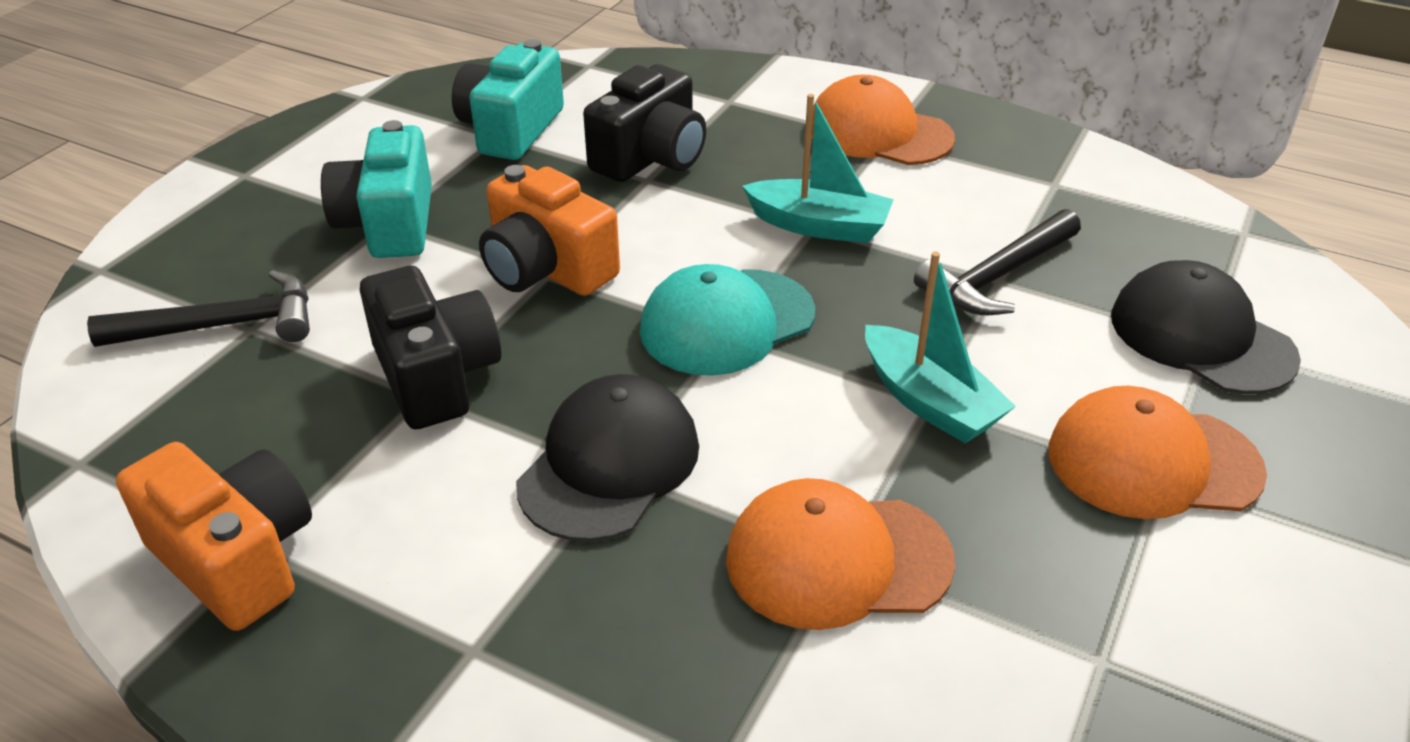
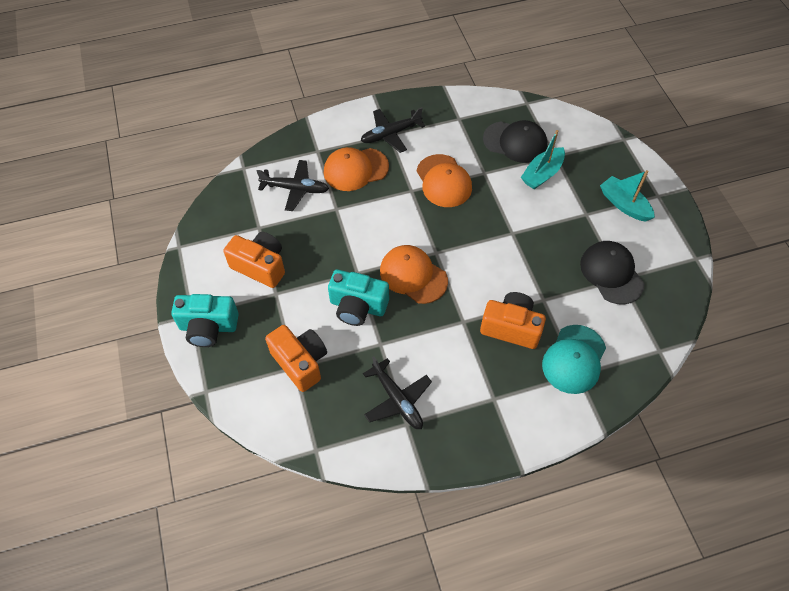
black camera: 2 -> 0
black hammer: 2 -> 0
black plane: 0 -> 3
orange camera: 2 -> 3

